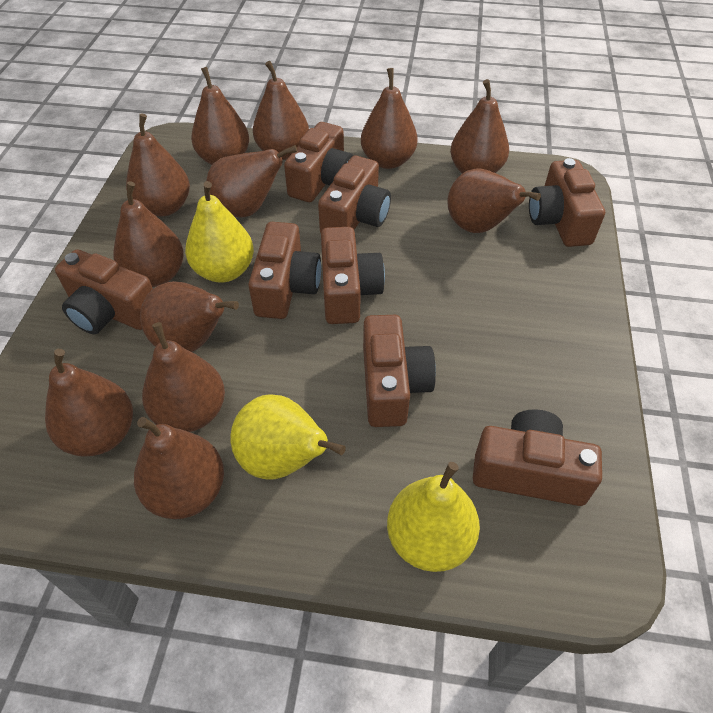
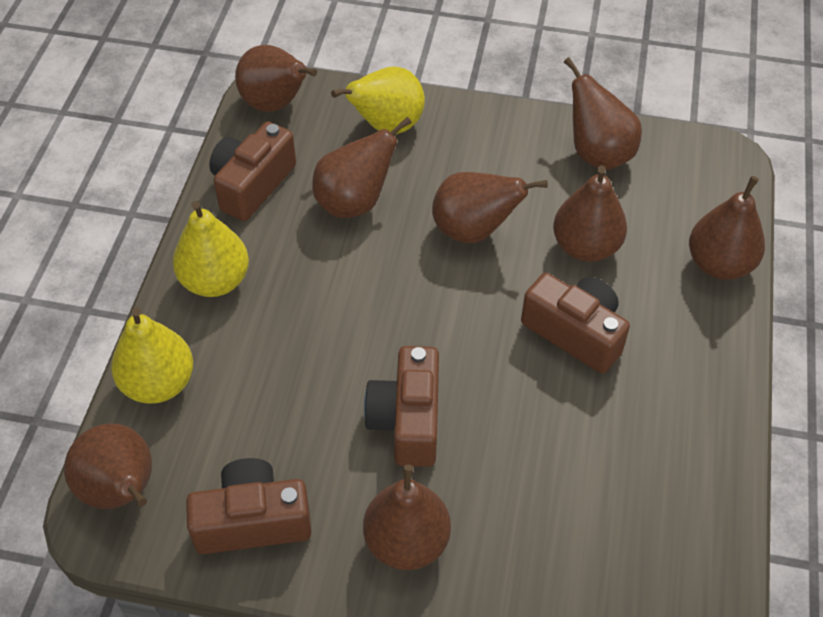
brown camera: 8 -> 4
brown pear: 12 -> 8

